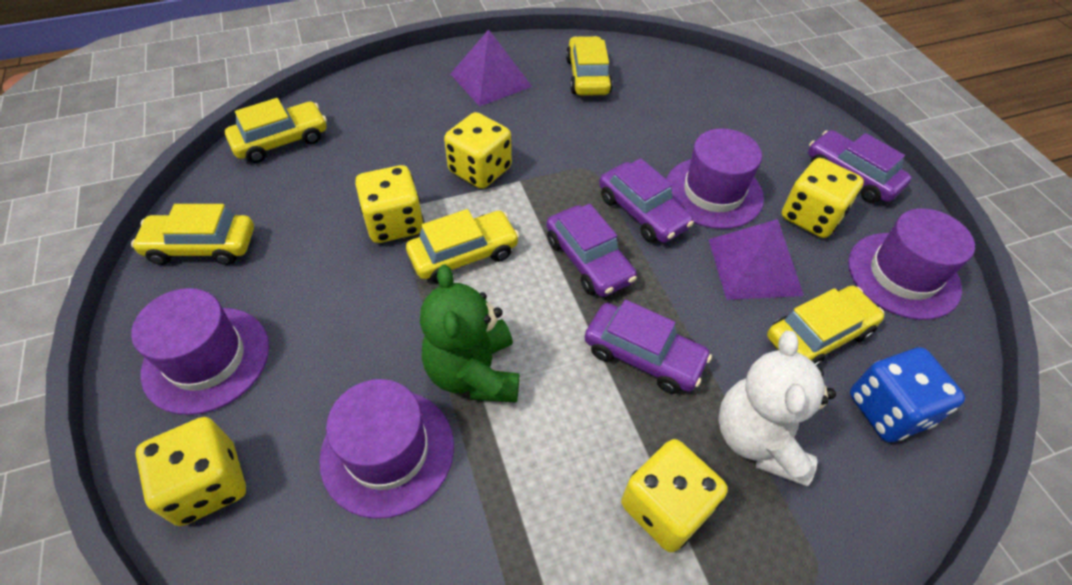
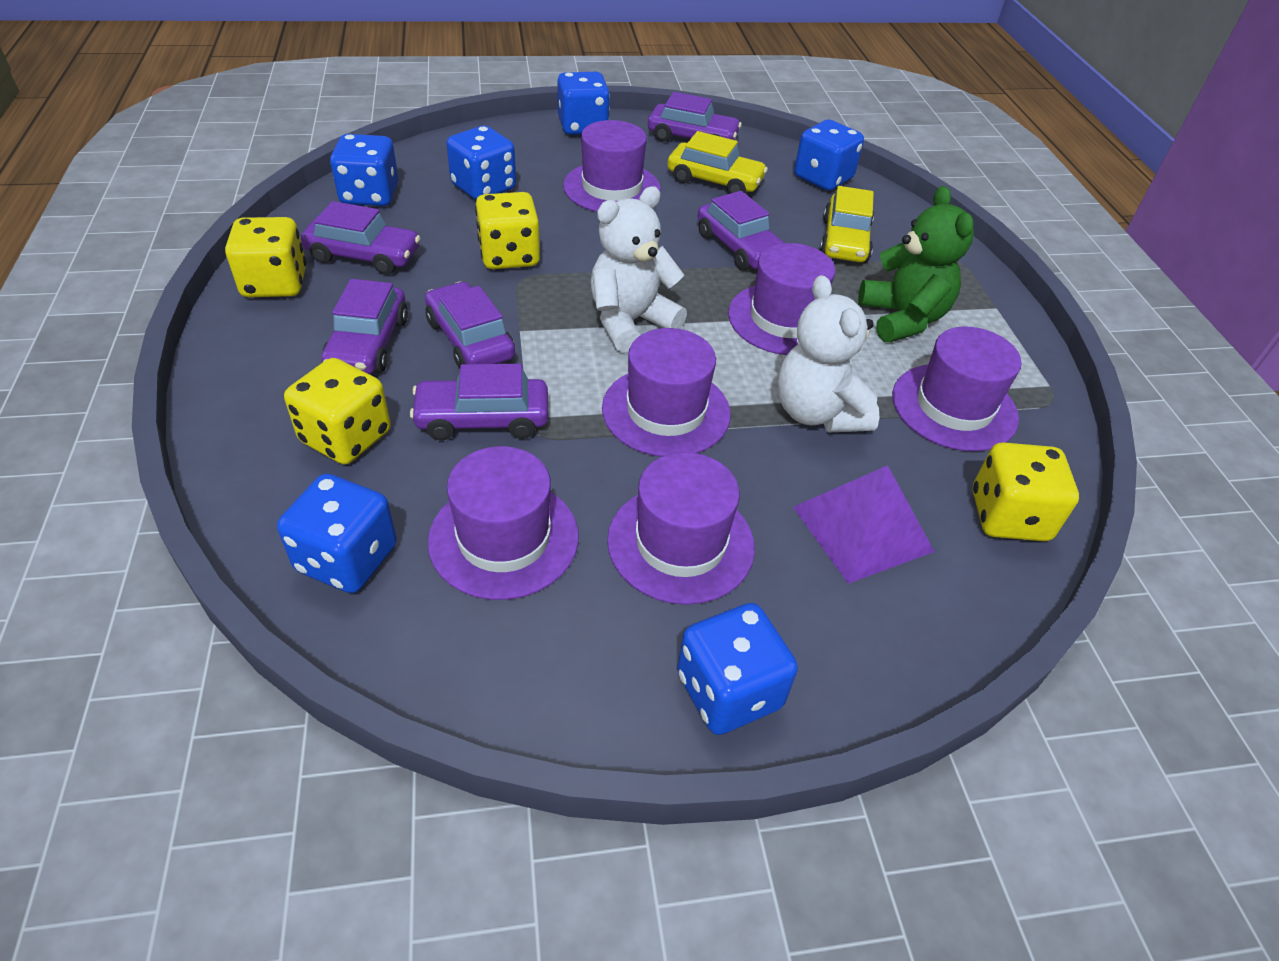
blue dice: 1 -> 6
purple car: 4 -> 6
purple hat: 4 -> 6
purple pyramid: 2 -> 1
white teddy bear: 1 -> 2
yellow car: 5 -> 2
yellow dice: 5 -> 4

